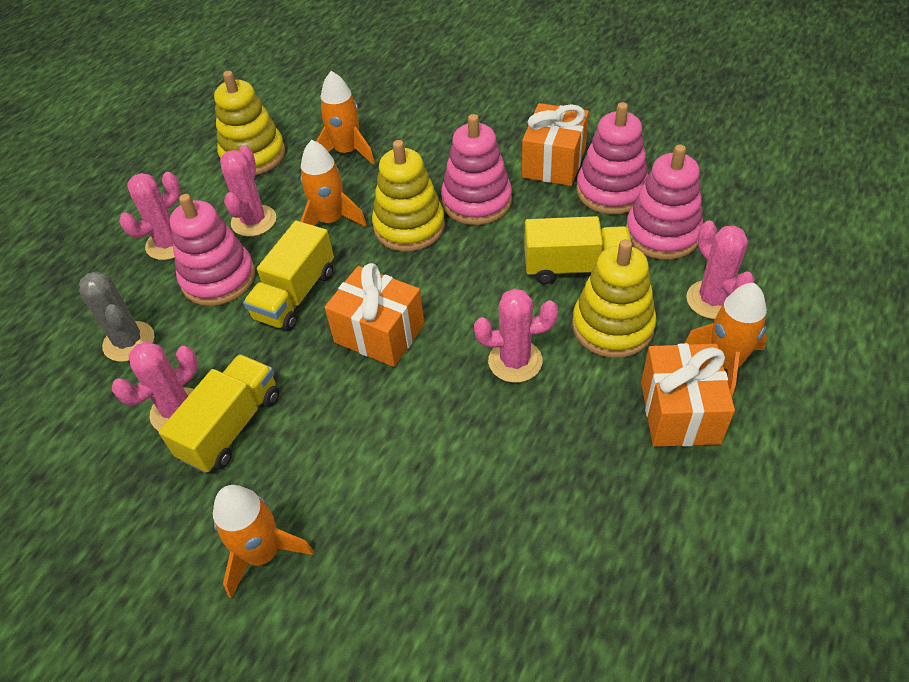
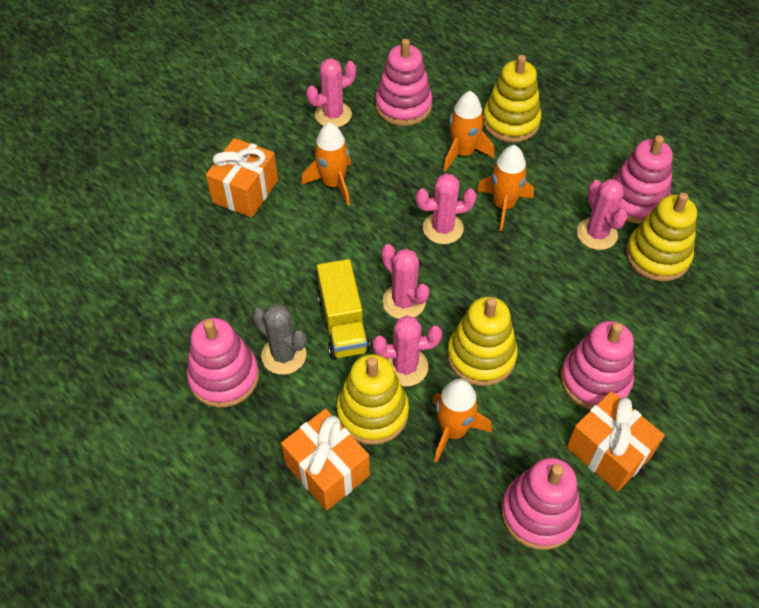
pink stacking toy: 4 -> 5
yellow stacking toy: 3 -> 4
yellow truck: 3 -> 1

